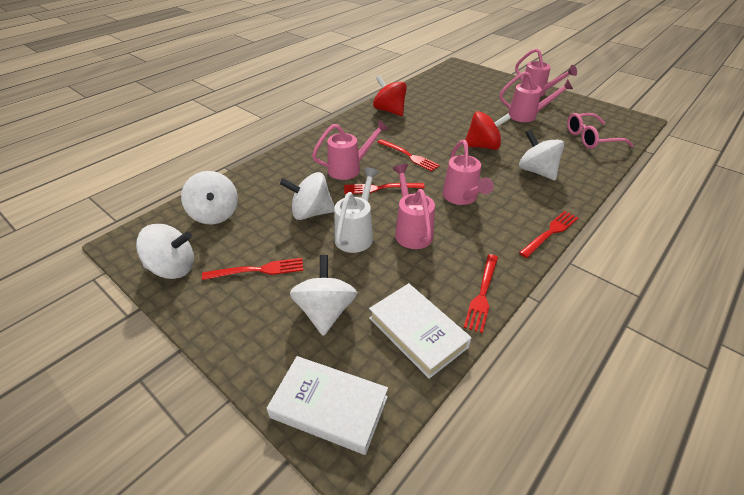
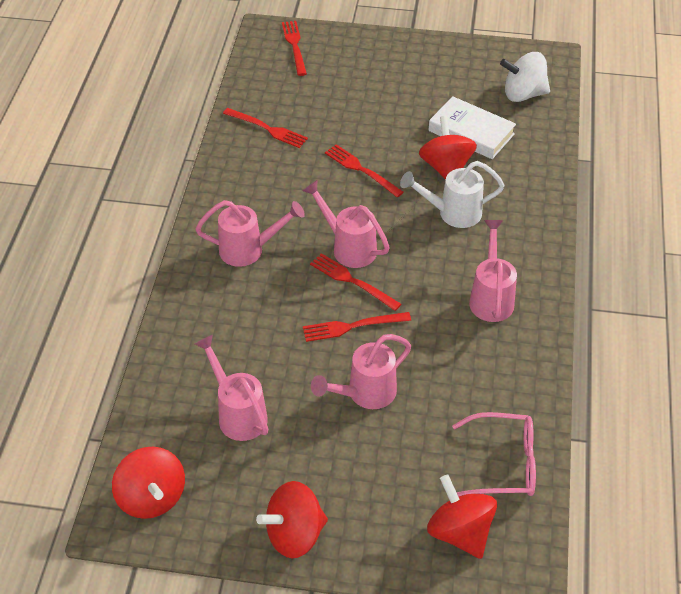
red spinning top: 2 -> 4
white book: 2 -> 1
white spinning top: 5 -> 1

